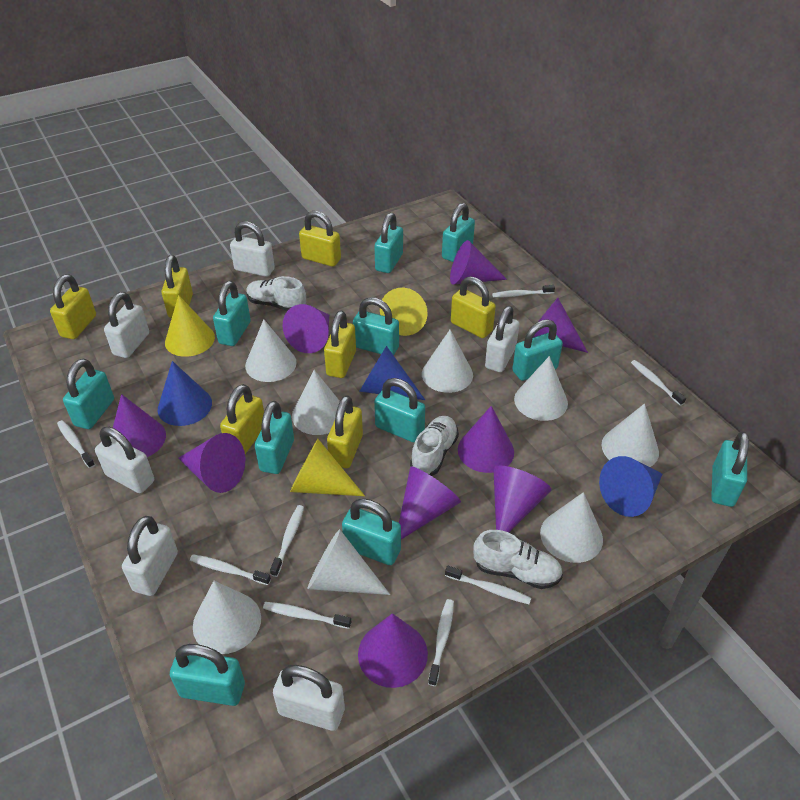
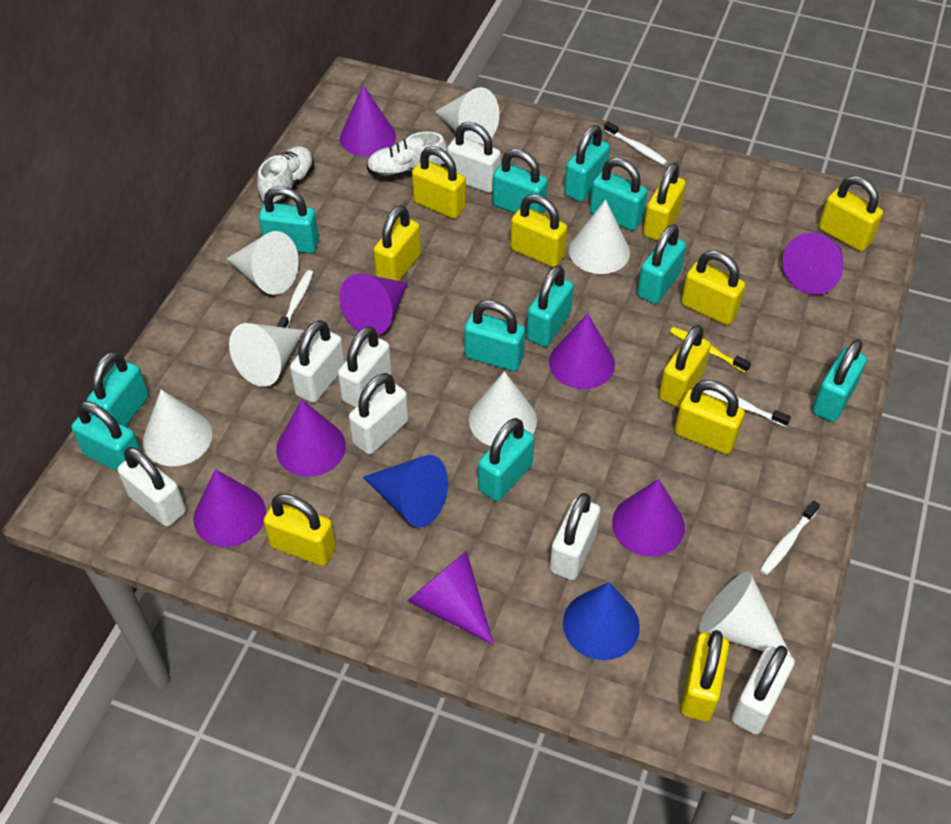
blue cone: 3 -> 2
purple cone: 9 -> 8
white cone: 8 -> 7
white padlock: 6 -> 7
white shoe: 3 -> 2
white toothbrush: 8 -> 4
yellow cone: 3 -> 0
yellow padlock: 7 -> 10
yellow toothbrush: 0 -> 1

